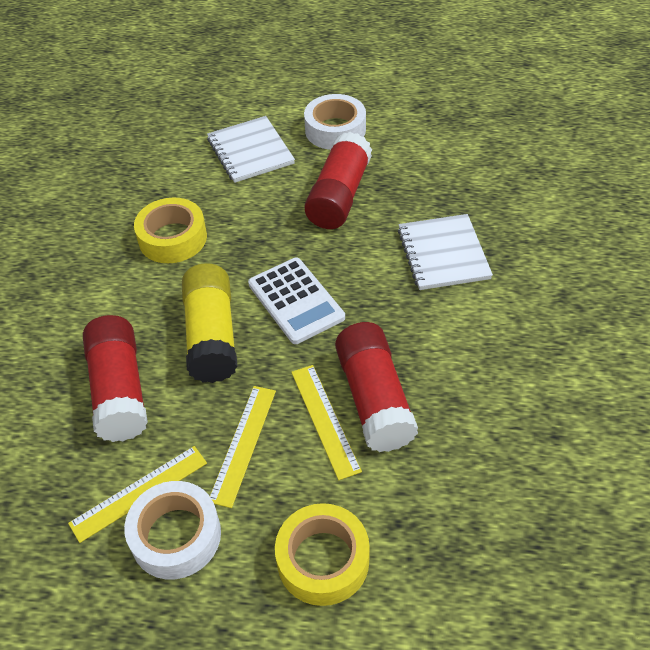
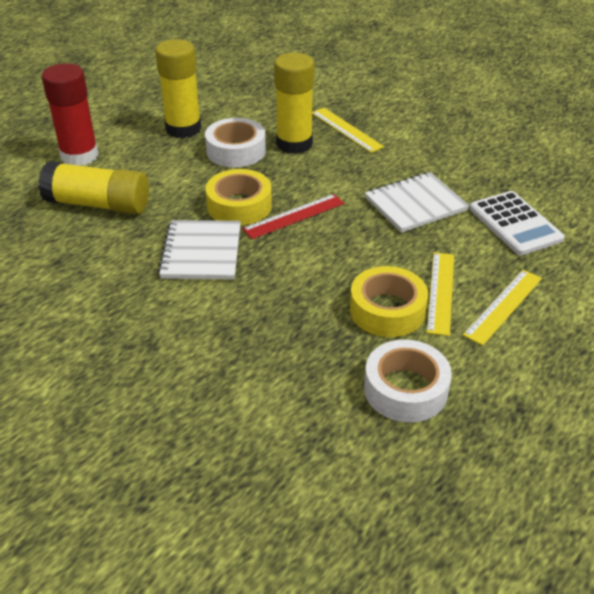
red glue stick: 3 -> 1
red ruler: 0 -> 1
yellow glue stick: 1 -> 3

